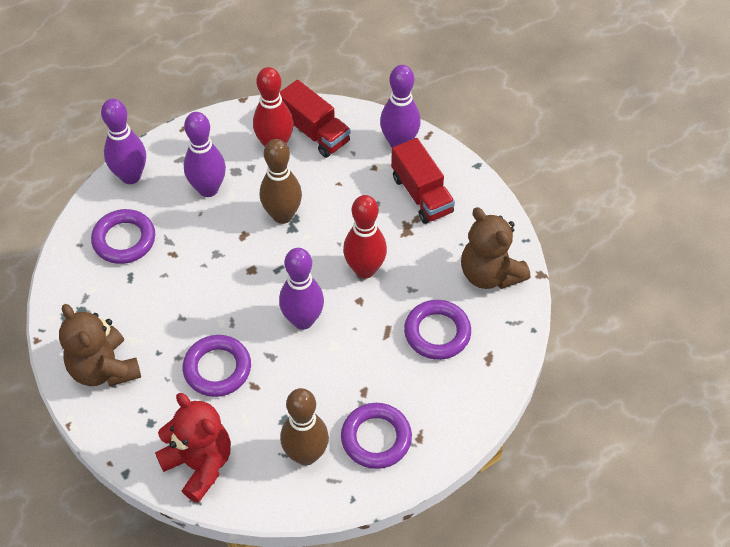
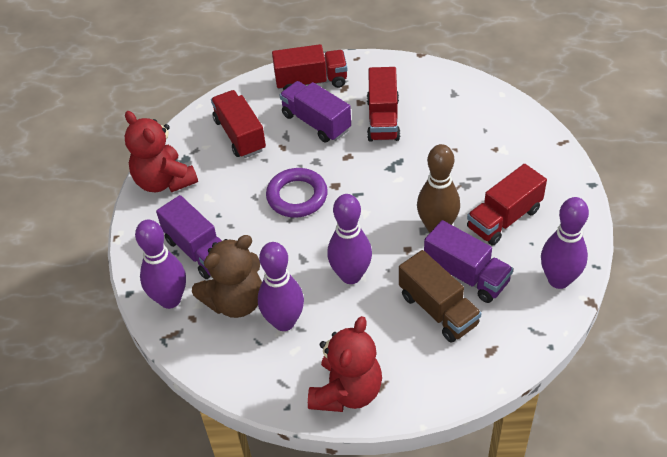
brown bowling pin: 2 -> 1
brown teddy bear: 2 -> 1
brown truck: 0 -> 1
purple ring: 4 -> 1
purple truck: 0 -> 3
red bowling pin: 2 -> 0
red teddy bear: 1 -> 2
red truck: 2 -> 4

